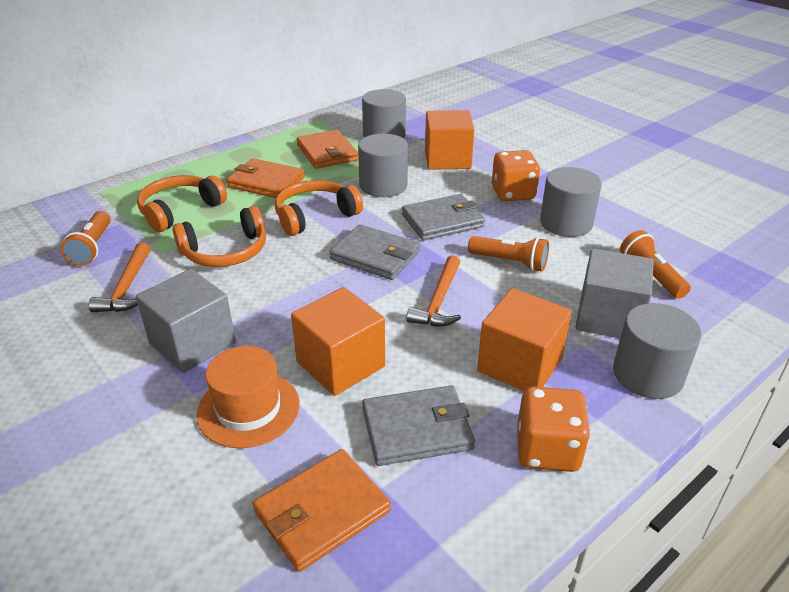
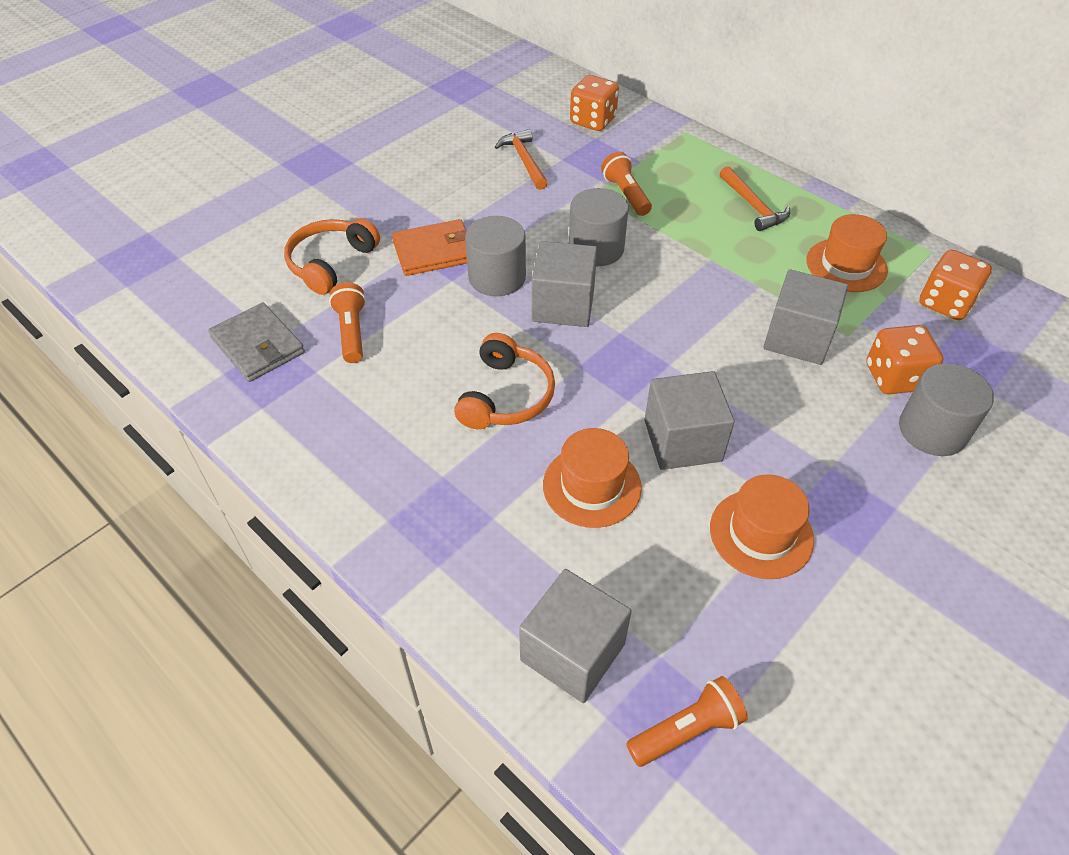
grey cube: 2 -> 4
grey cylinder: 4 -> 3
grey wallet: 3 -> 1
orange cube: 3 -> 0
orange dice: 2 -> 3
orange hat: 1 -> 3
orange headphones: 3 -> 2
orange wallet: 3 -> 1

